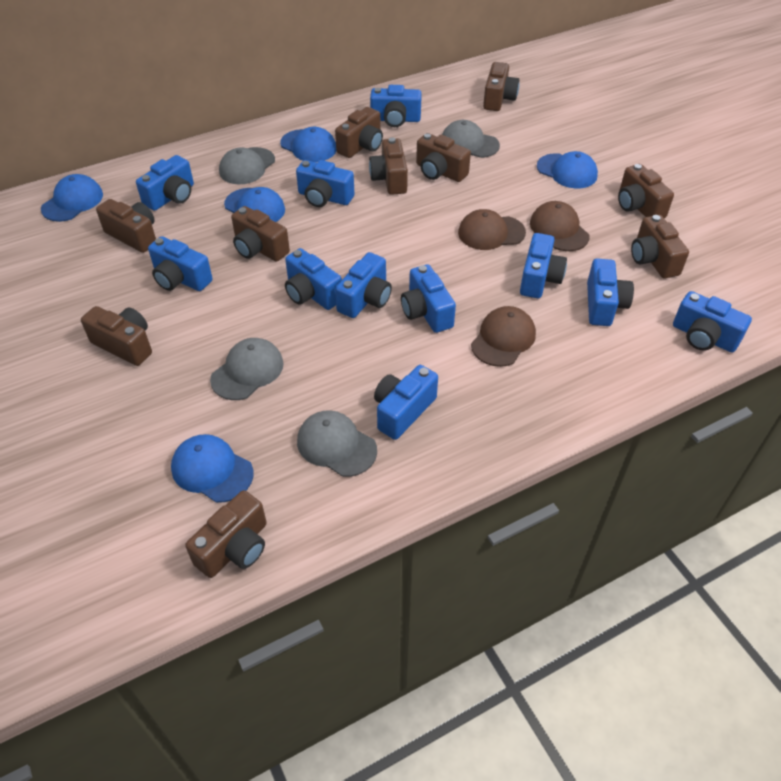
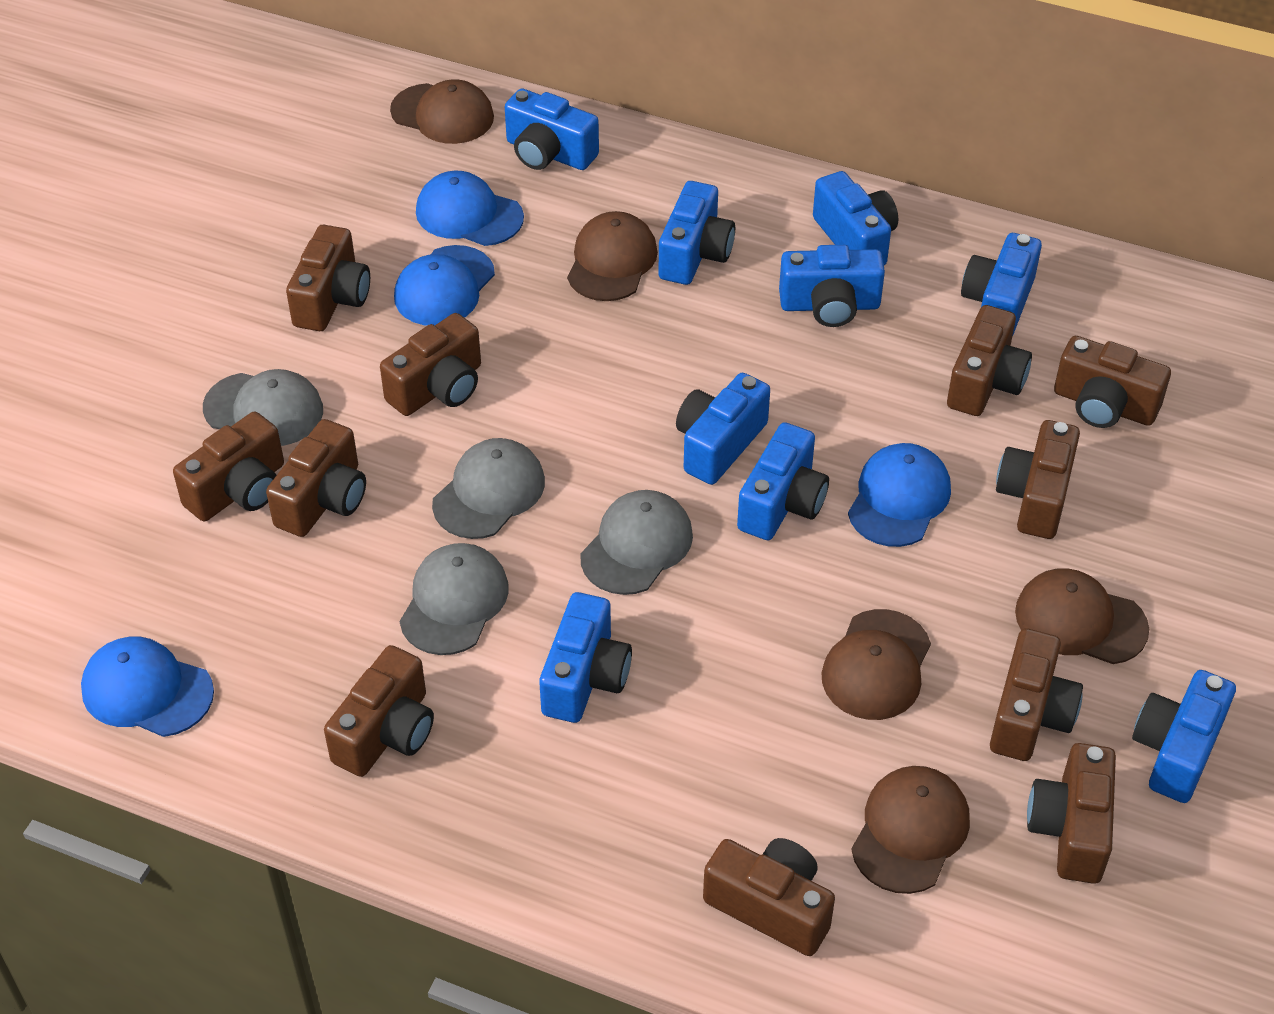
blue camera: 11 -> 9
blue cap: 5 -> 4
brown camera: 10 -> 11
brown cap: 3 -> 5

